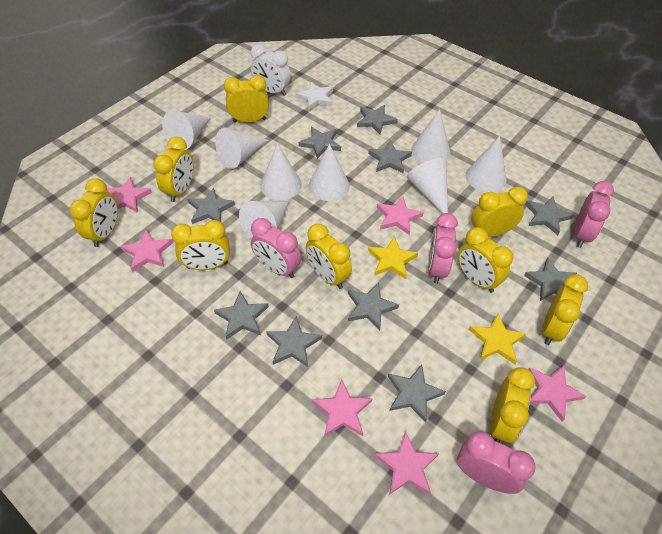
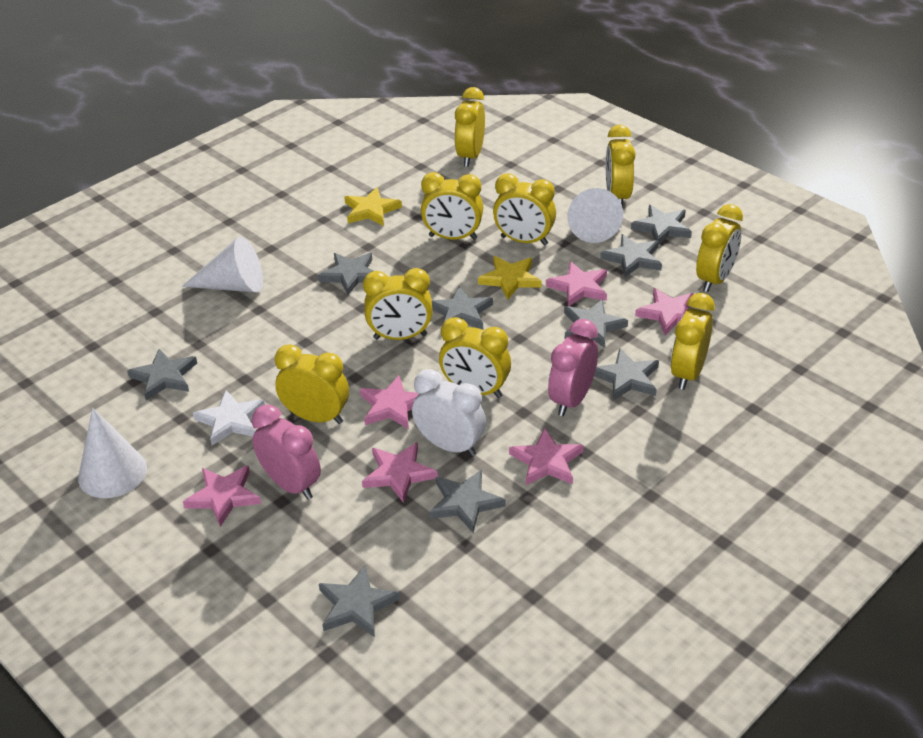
grey star: 10 -> 9
pink clock: 4 -> 2
white cone: 8 -> 3

